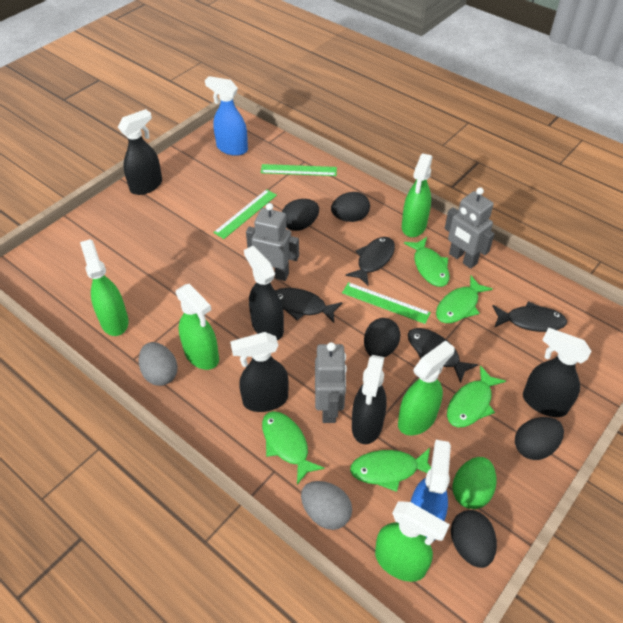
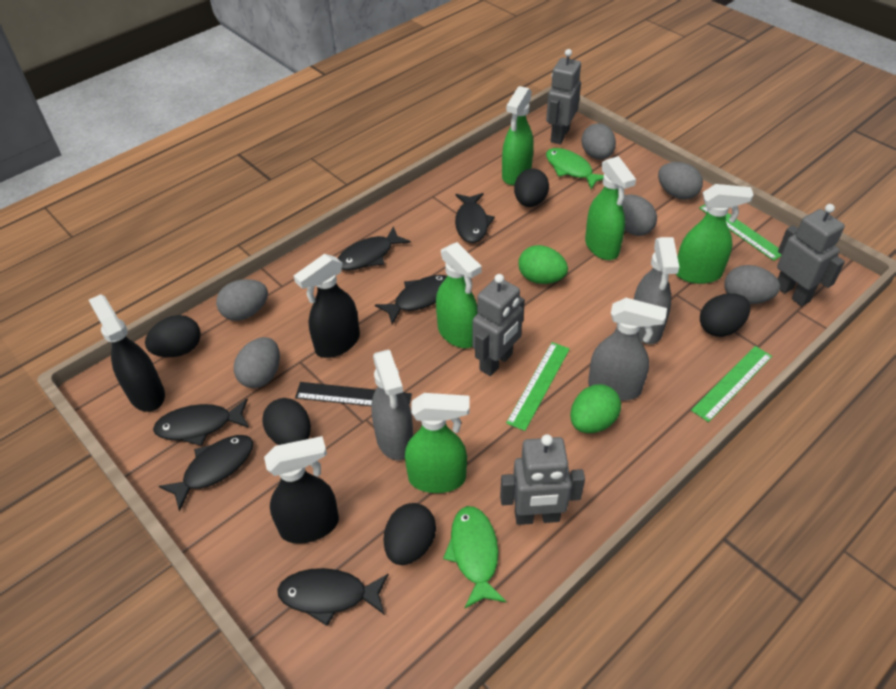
black fish: 4 -> 6
black ruler: 0 -> 1
black spray bottle: 5 -> 3
blue spray bottle: 2 -> 0
green egg: 1 -> 2
green fish: 5 -> 2
grey egg: 2 -> 6
grey robot: 3 -> 4
grey spray bottle: 0 -> 3

